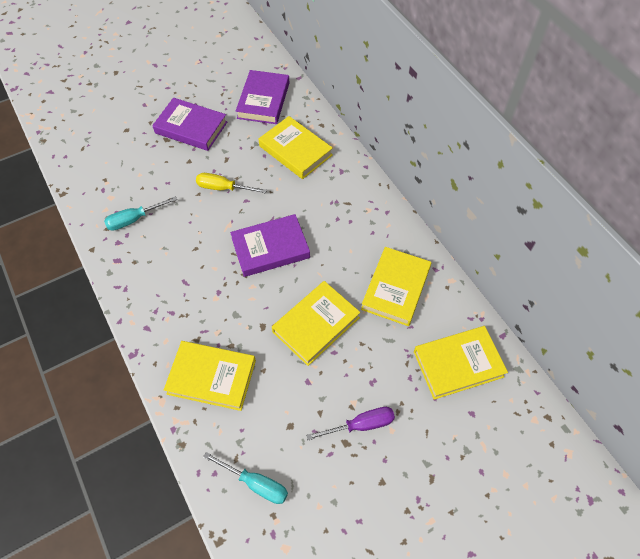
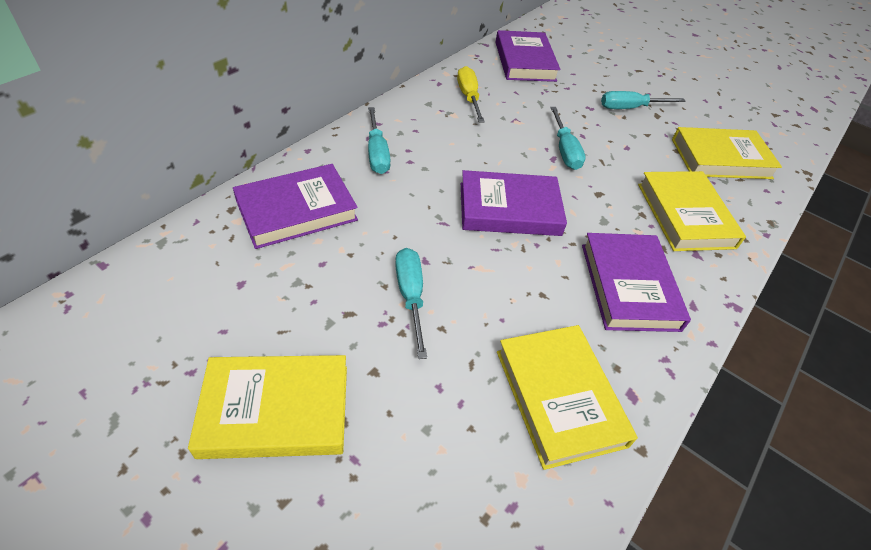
purple book: 3 -> 4
purple screwdriver: 1 -> 0
turquoise screwdriver: 2 -> 4
yellow book: 5 -> 4

